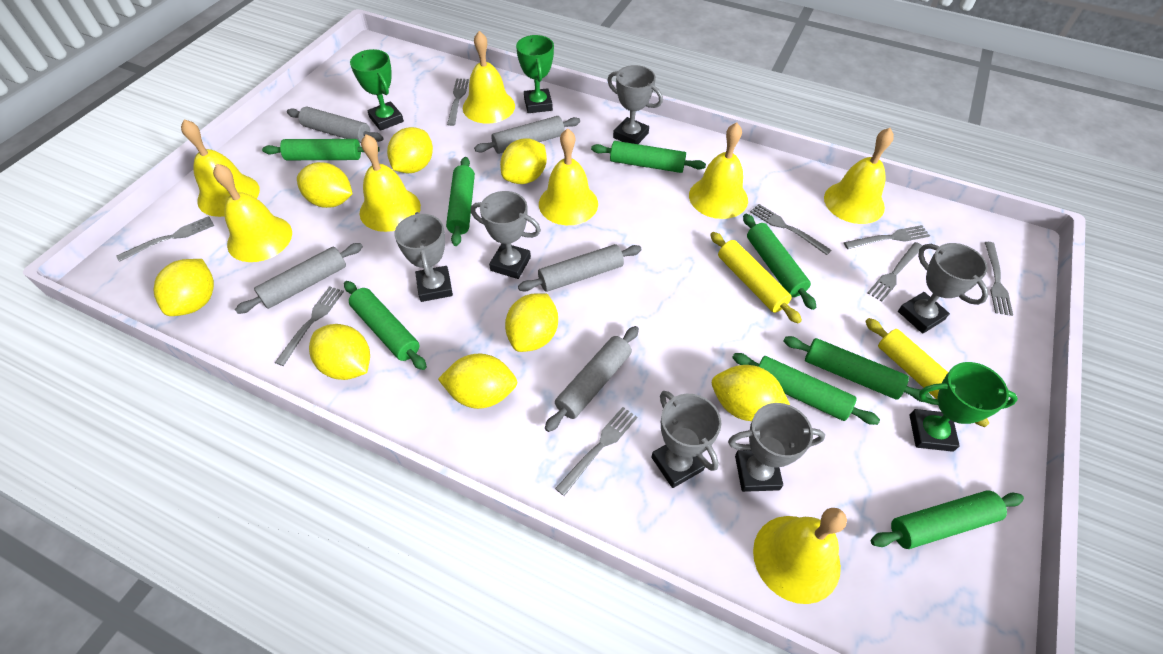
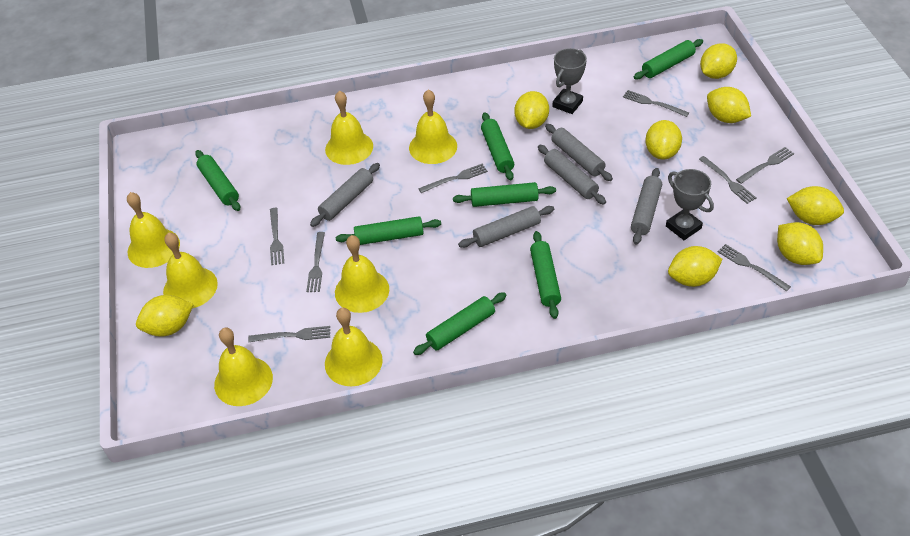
green rolling pin: 8 -> 7
green trophy: 3 -> 0
grey trophy: 6 -> 2
yellow bell: 8 -> 7
yellow rolling pin: 2 -> 0

